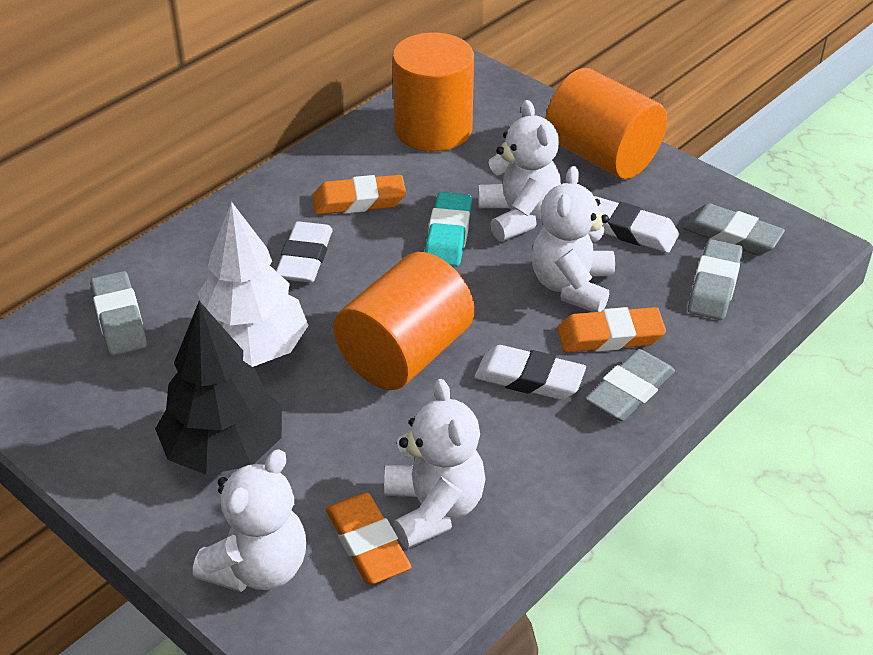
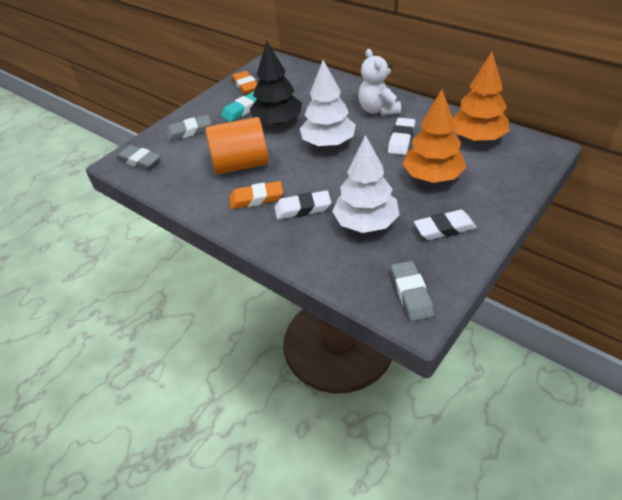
grey eraser: 4 -> 3
orange cylinder: 3 -> 1
orange eraser: 3 -> 2
orange tree: 0 -> 2
white teddy bear: 4 -> 1
white tree: 1 -> 2

